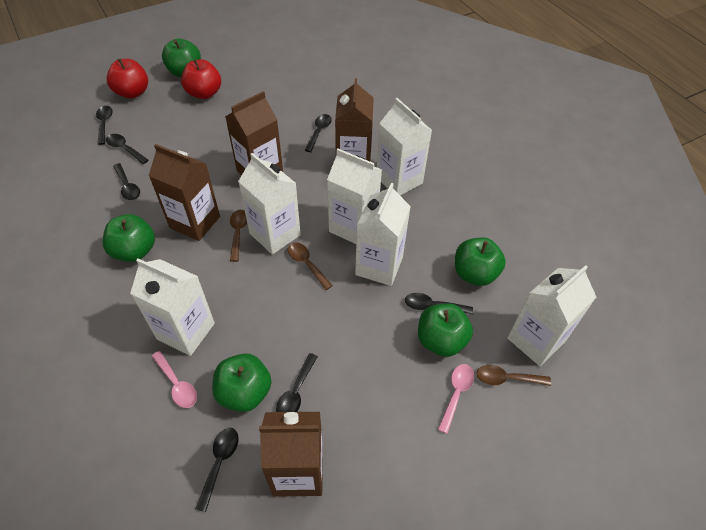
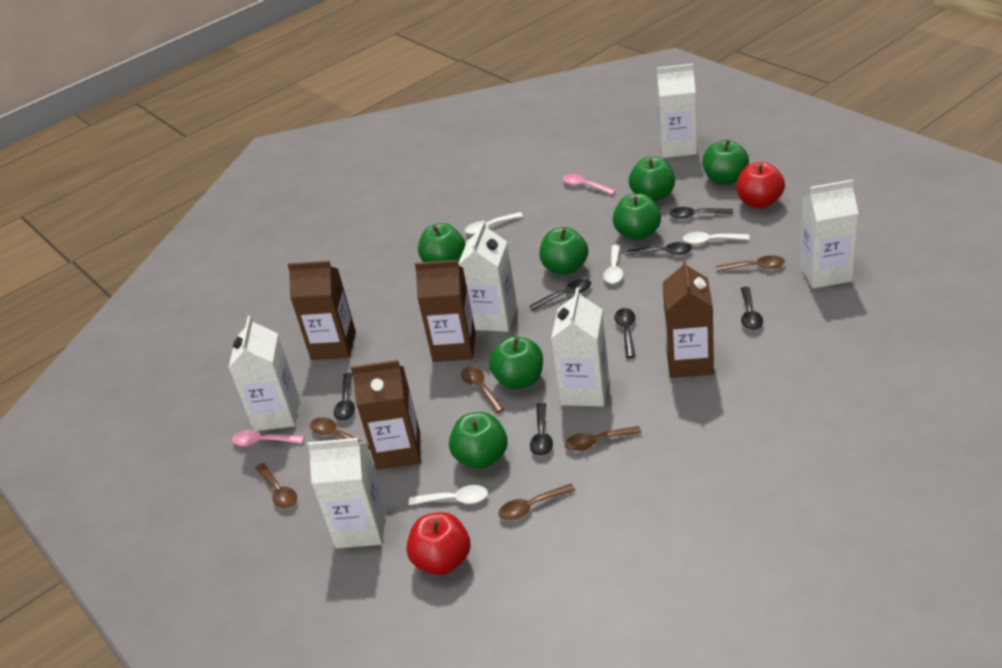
brown spoon: 3 -> 6
green apple: 5 -> 7
white spoon: 0 -> 4

